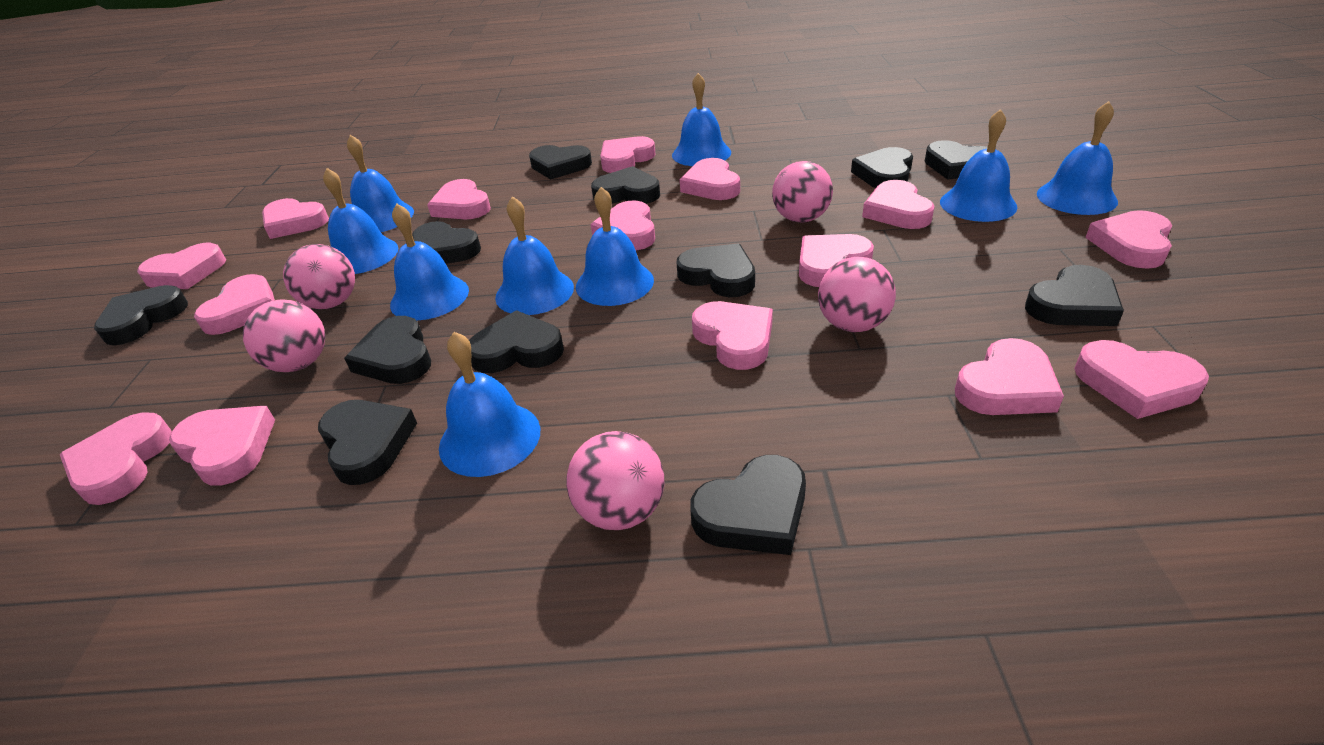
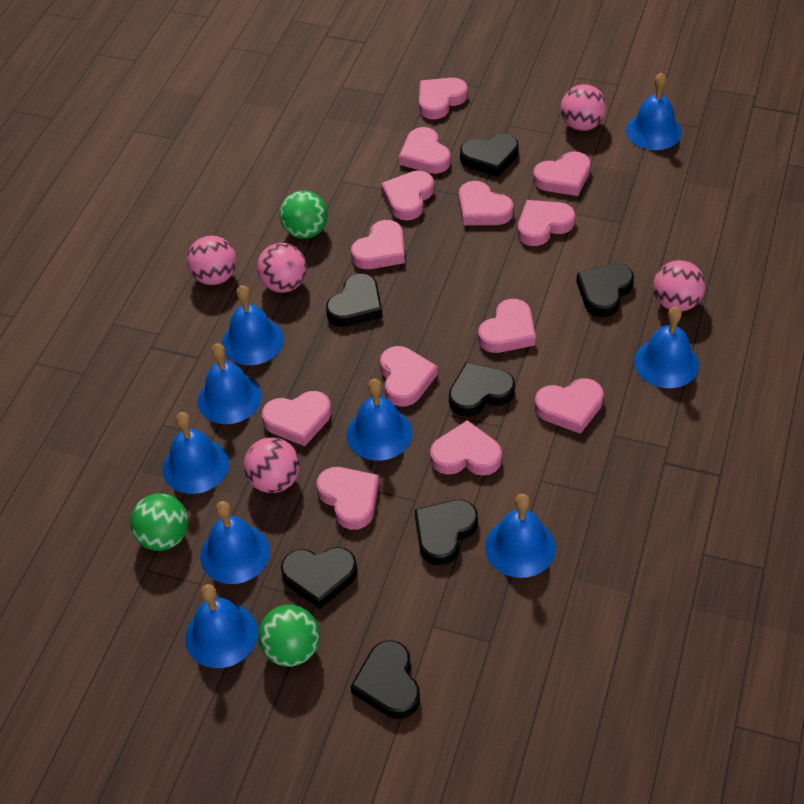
black heart: 12 -> 7
green ball: 0 -> 3
pink heart: 15 -> 13

